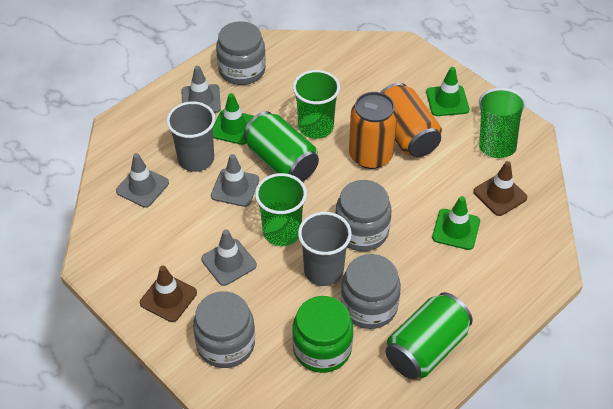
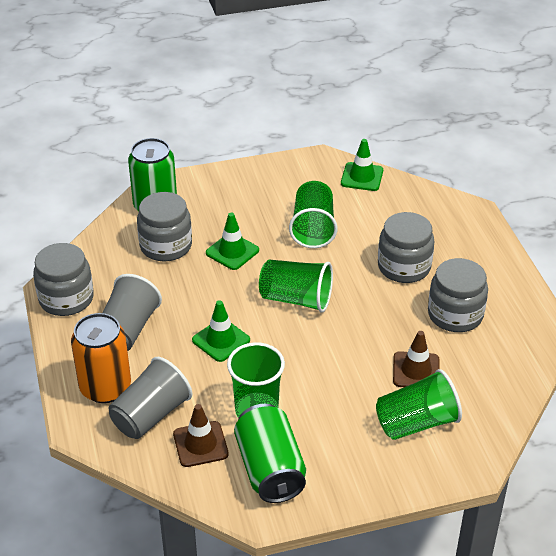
green cup: 3 -> 4
green jar: 1 -> 0
grey traffic cone: 4 -> 0
orange can: 2 -> 1

